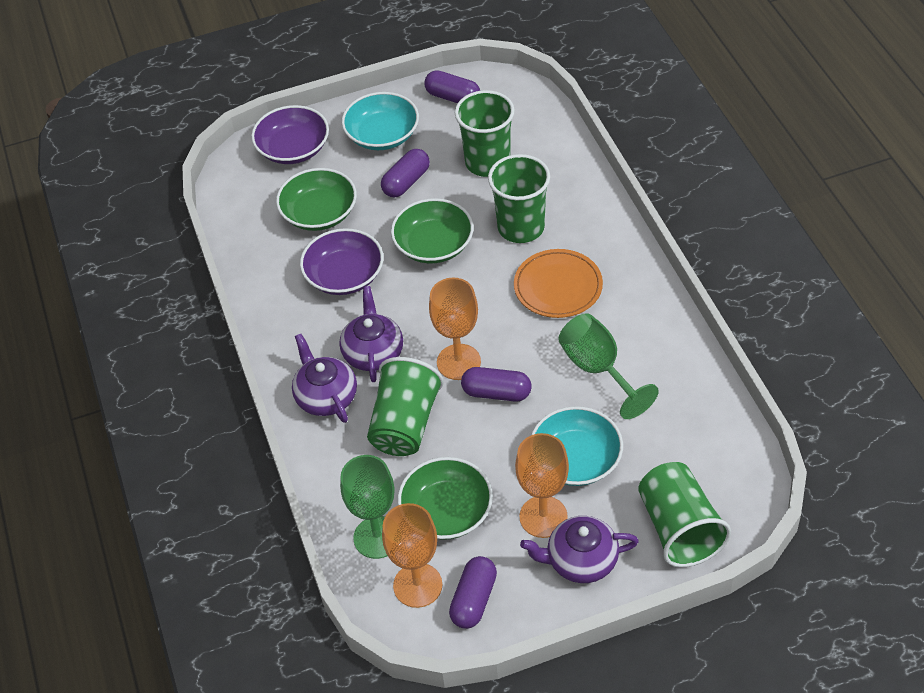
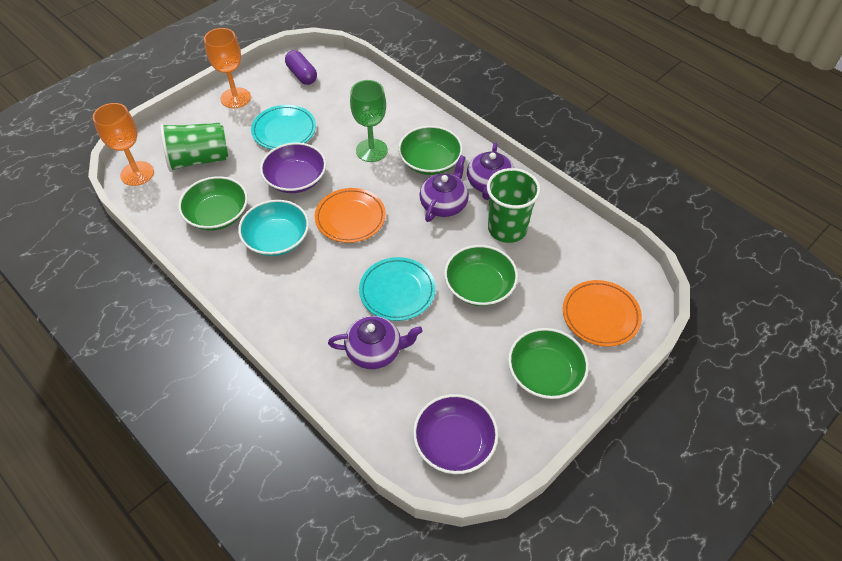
green bowl: 3 -> 4
green cup: 4 -> 2
green goblet: 2 -> 1
orange goblet: 3 -> 2
orange plate: 1 -> 2
purple capsule: 4 -> 1
turquoise bowl: 2 -> 1
turquoise plate: 0 -> 2

